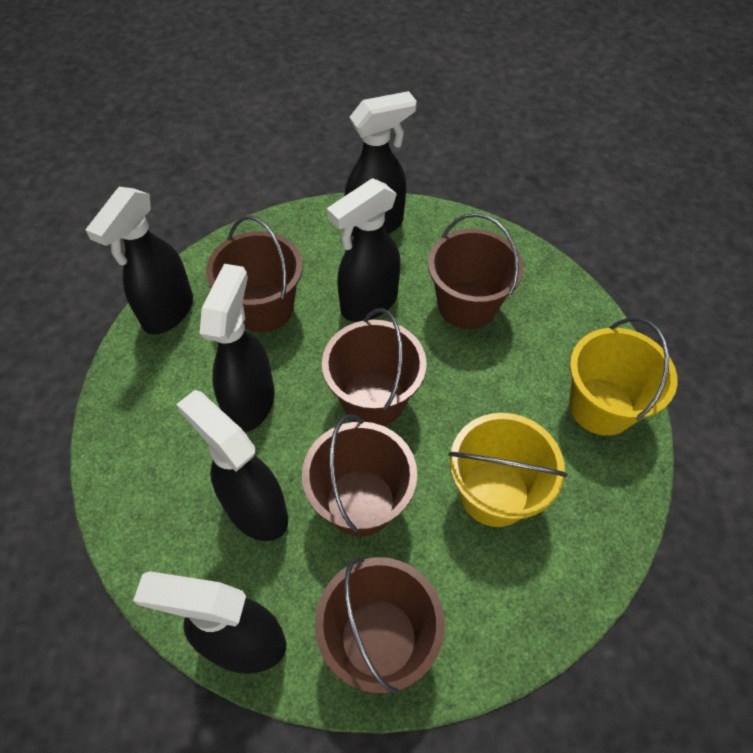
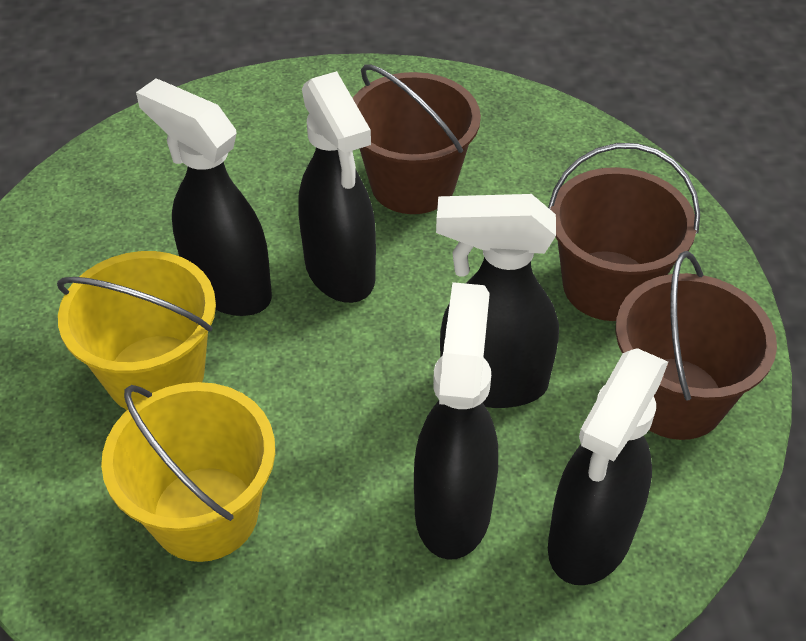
black spray bottle: 6 -> 5
brown bucket: 5 -> 3

